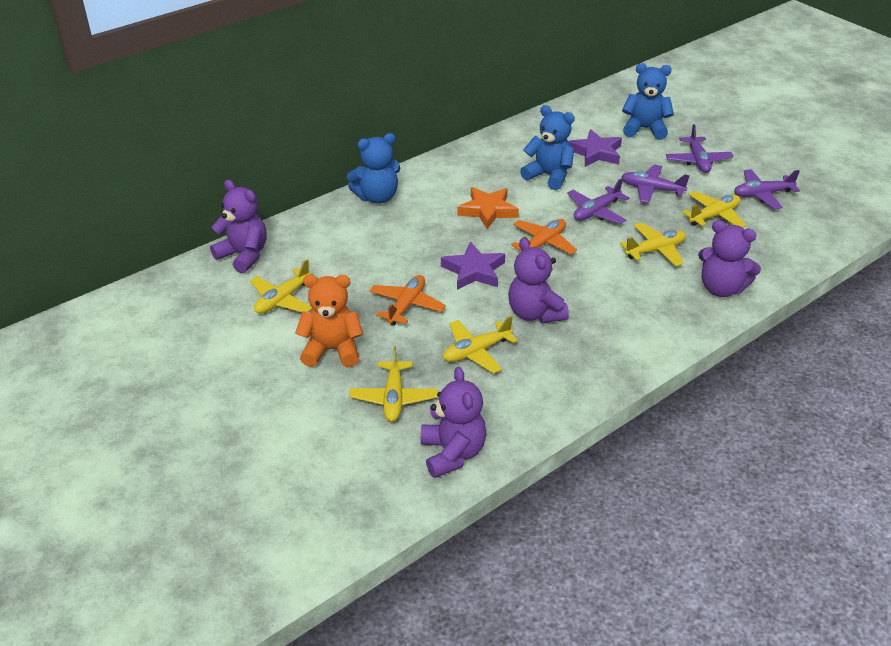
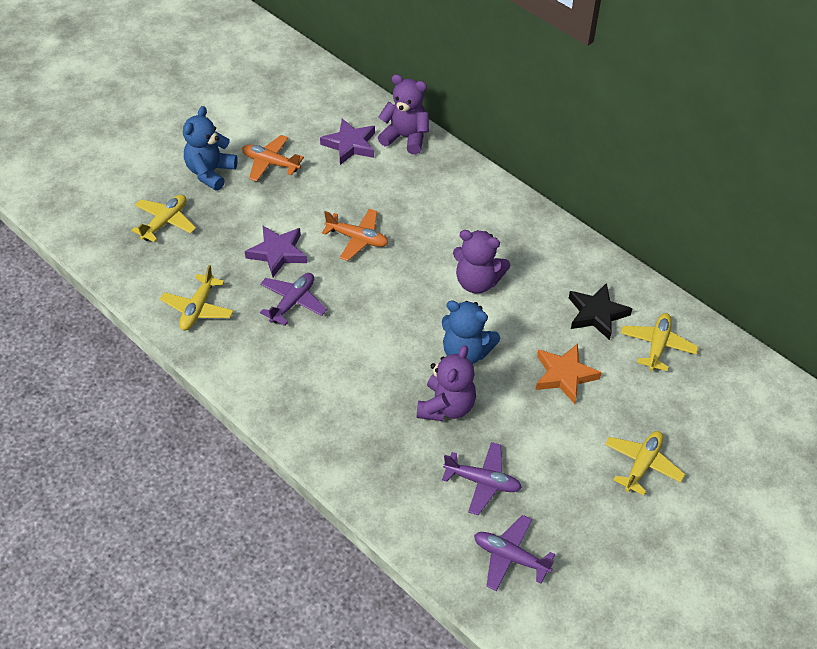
black star: 0 -> 1
blue teddy bear: 3 -> 2
orange teddy bear: 1 -> 0
purple plane: 4 -> 3
purple teddy bear: 4 -> 3
yellow plane: 5 -> 4

